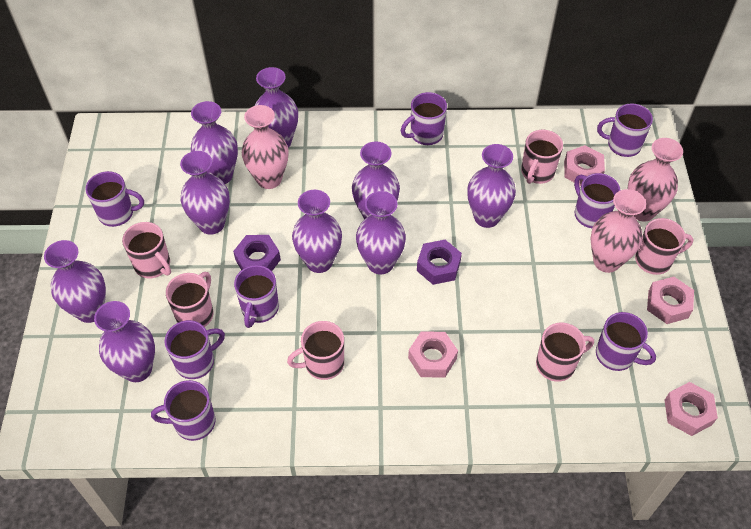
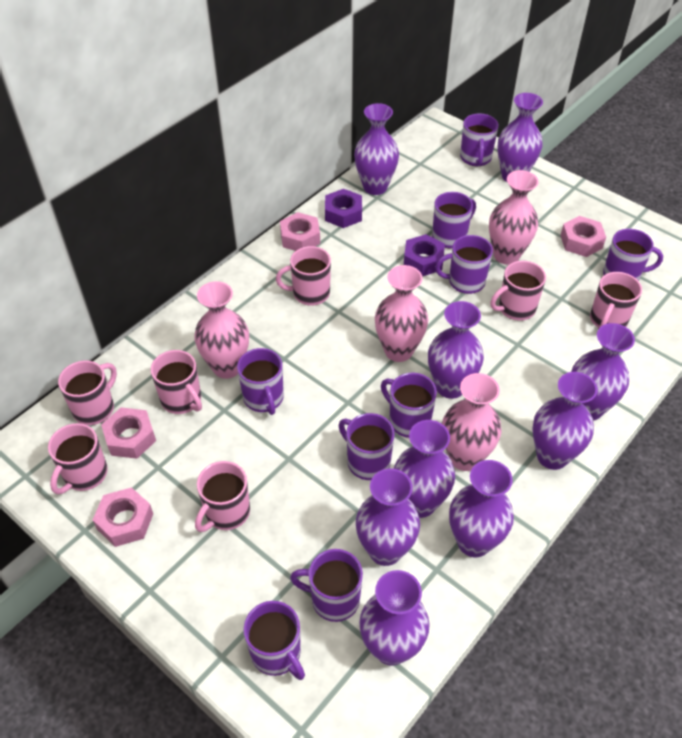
pink mug: 6 -> 7
pink vase: 3 -> 4
purple mug: 8 -> 9

